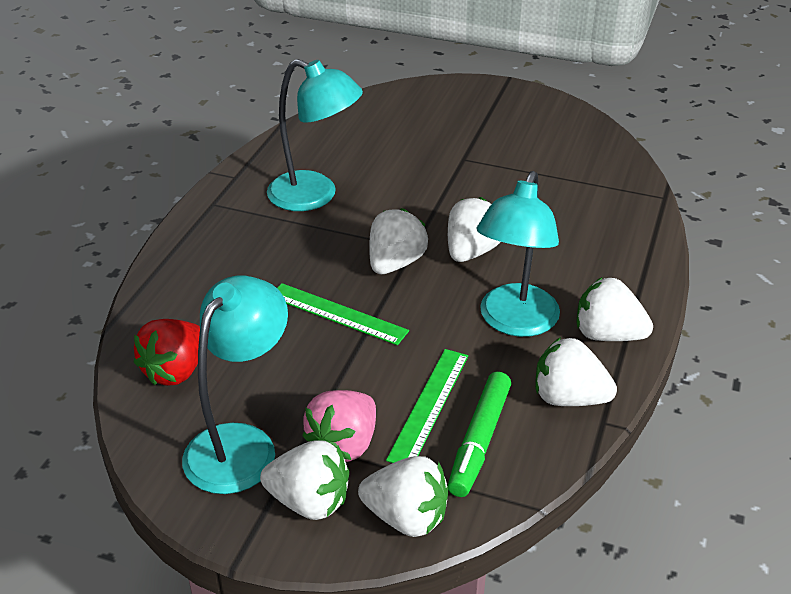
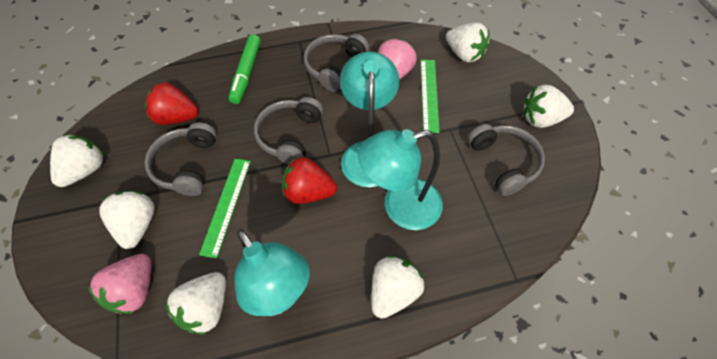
grey headphones: 0 -> 4
pink strawberry: 1 -> 2
red strawberry: 1 -> 2

